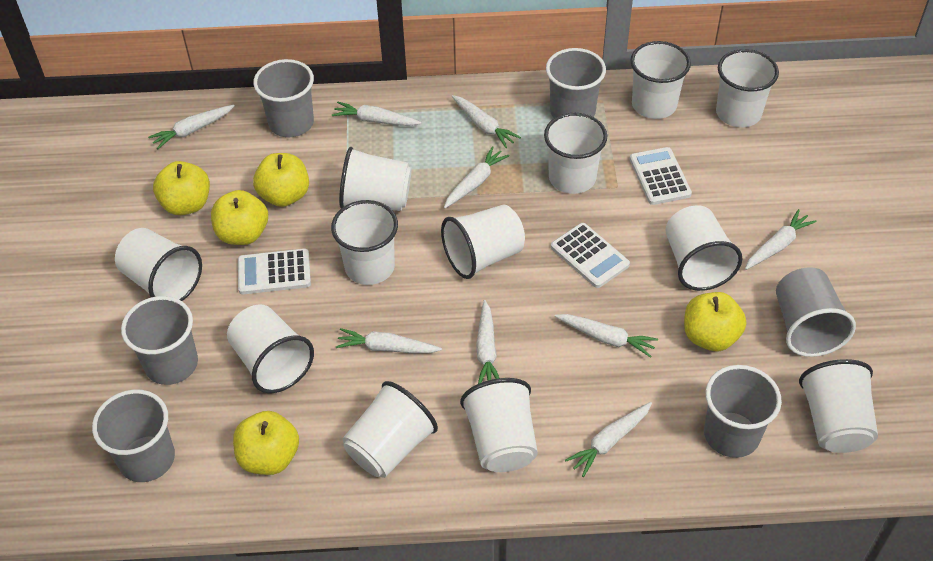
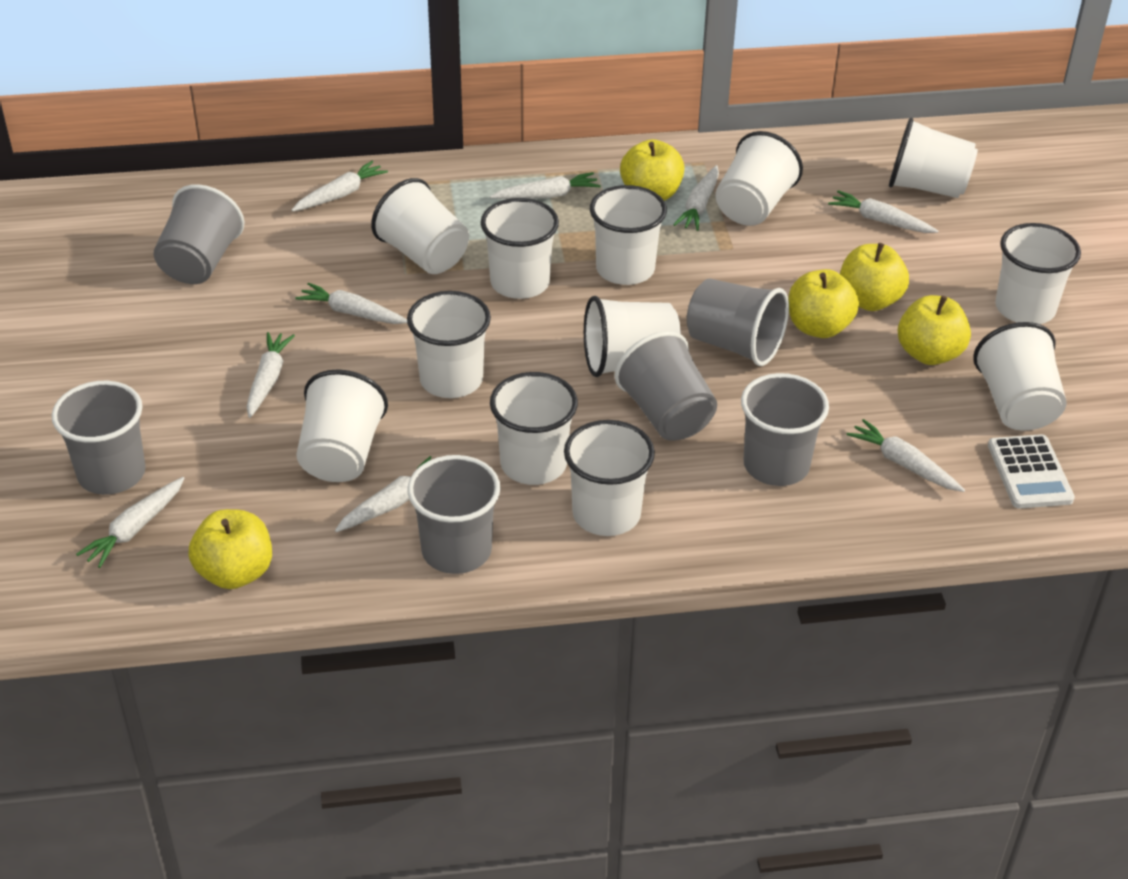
white calculator: 3 -> 1

